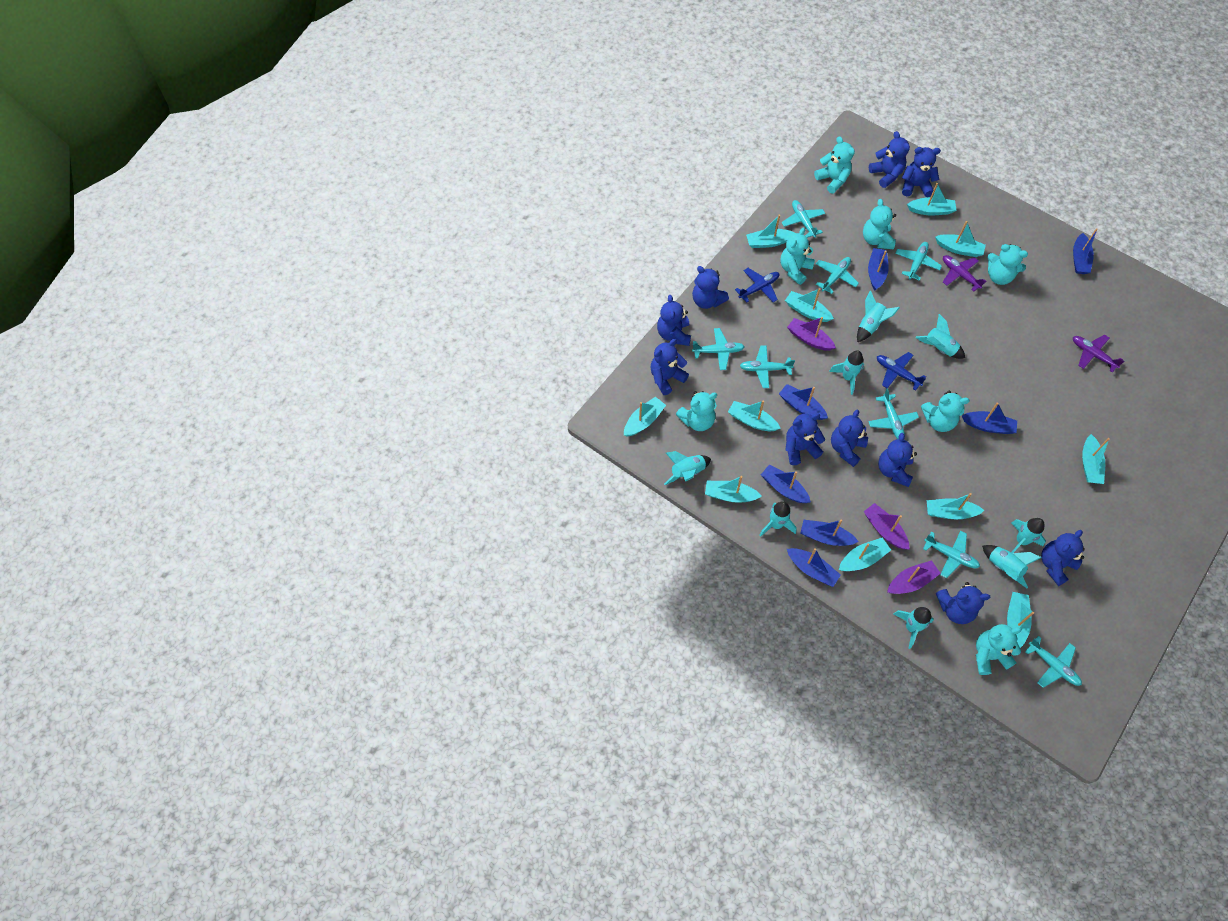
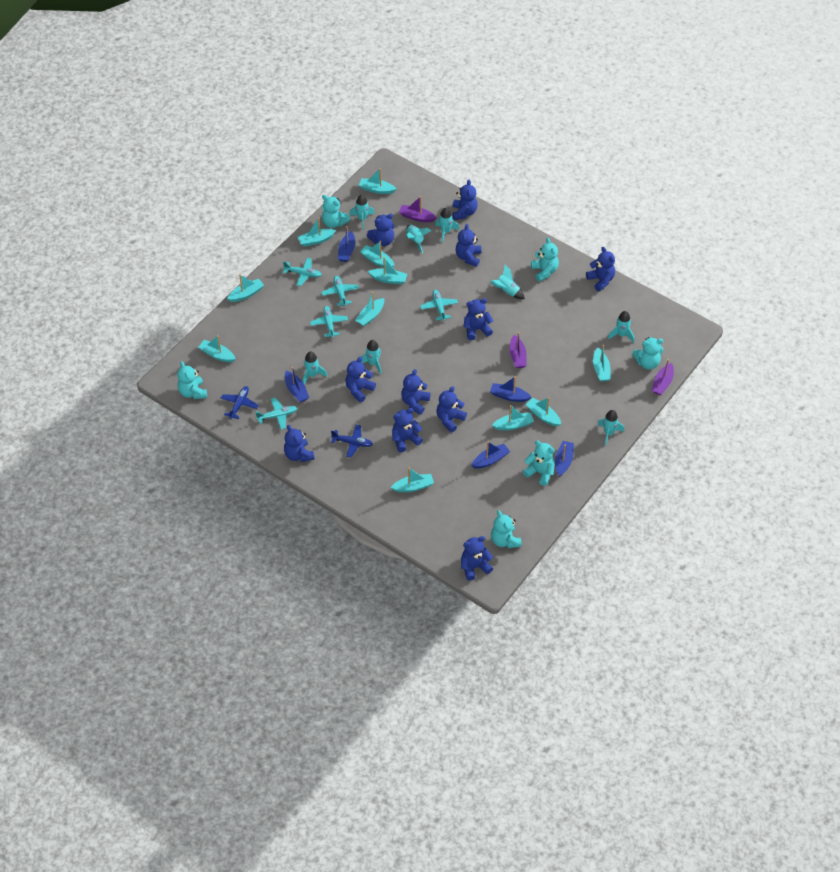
blue boat: 7 -> 5
blue teddy bear: 10 -> 11
purple plane: 2 -> 0
turquoise plane: 8 -> 5
turquoise teddy bear: 7 -> 6

